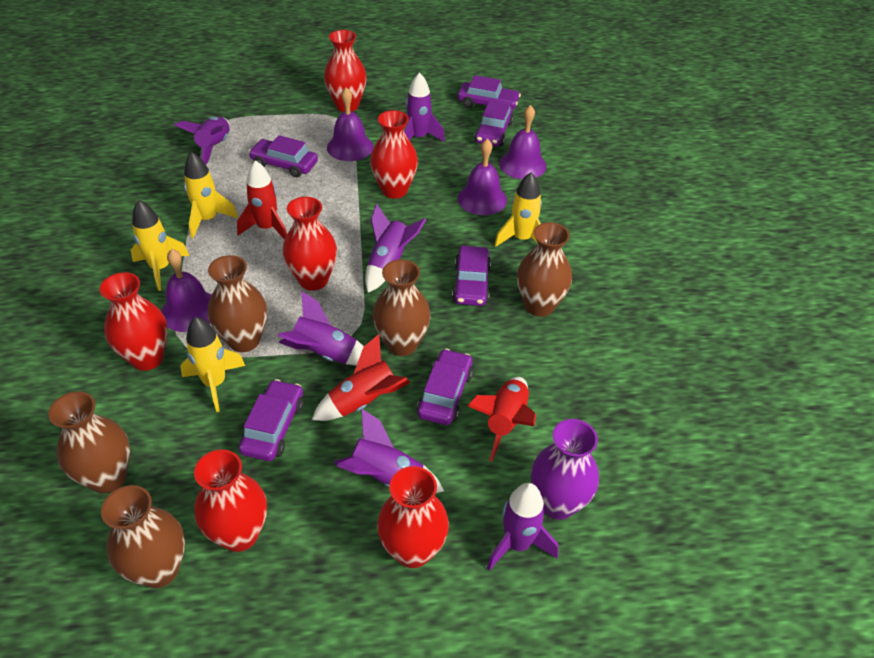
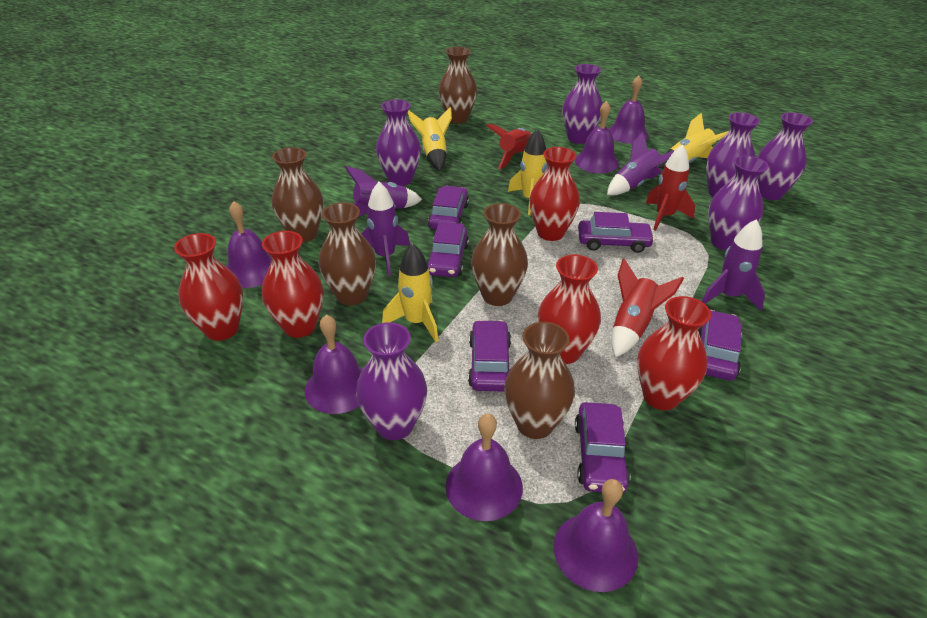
purple bell: 4 -> 6
purple rocket: 6 -> 4
purple vase: 1 -> 6
red vase: 6 -> 5

